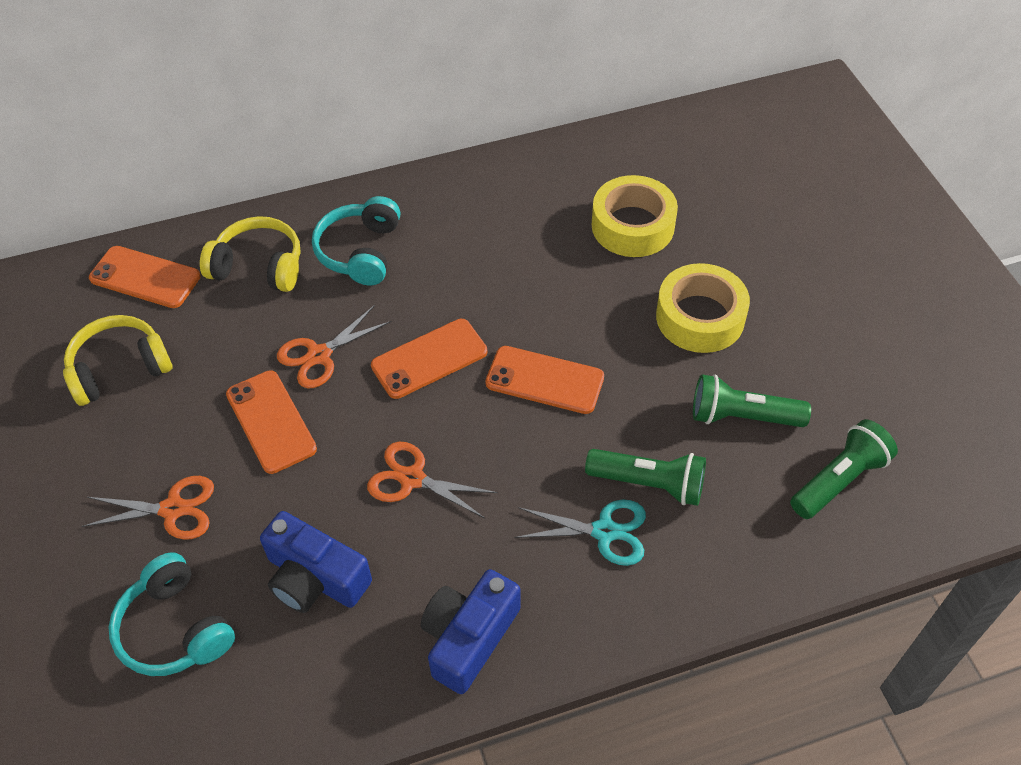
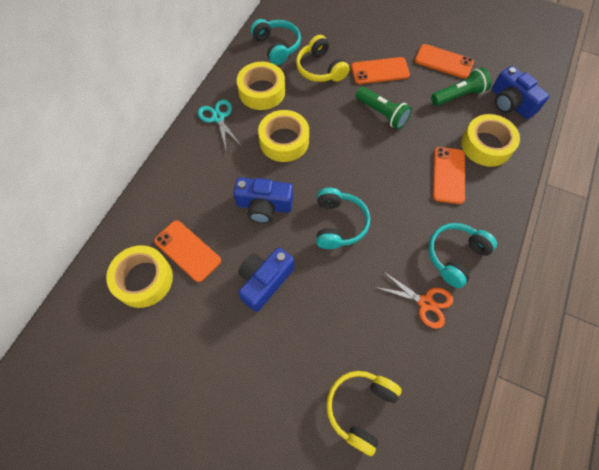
blue camera: 2 -> 3
green flashlight: 3 -> 2
orange scissors: 3 -> 1
turquoise headphones: 2 -> 3
yellow tape: 2 -> 4

